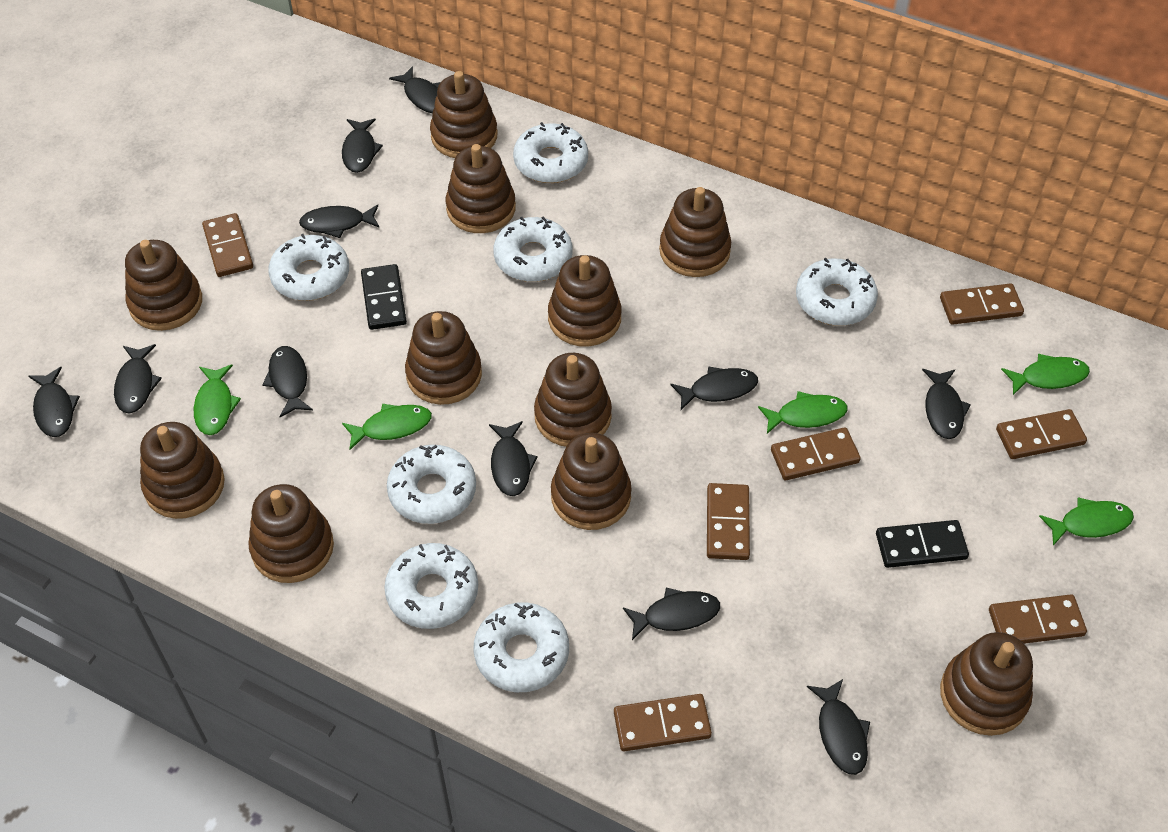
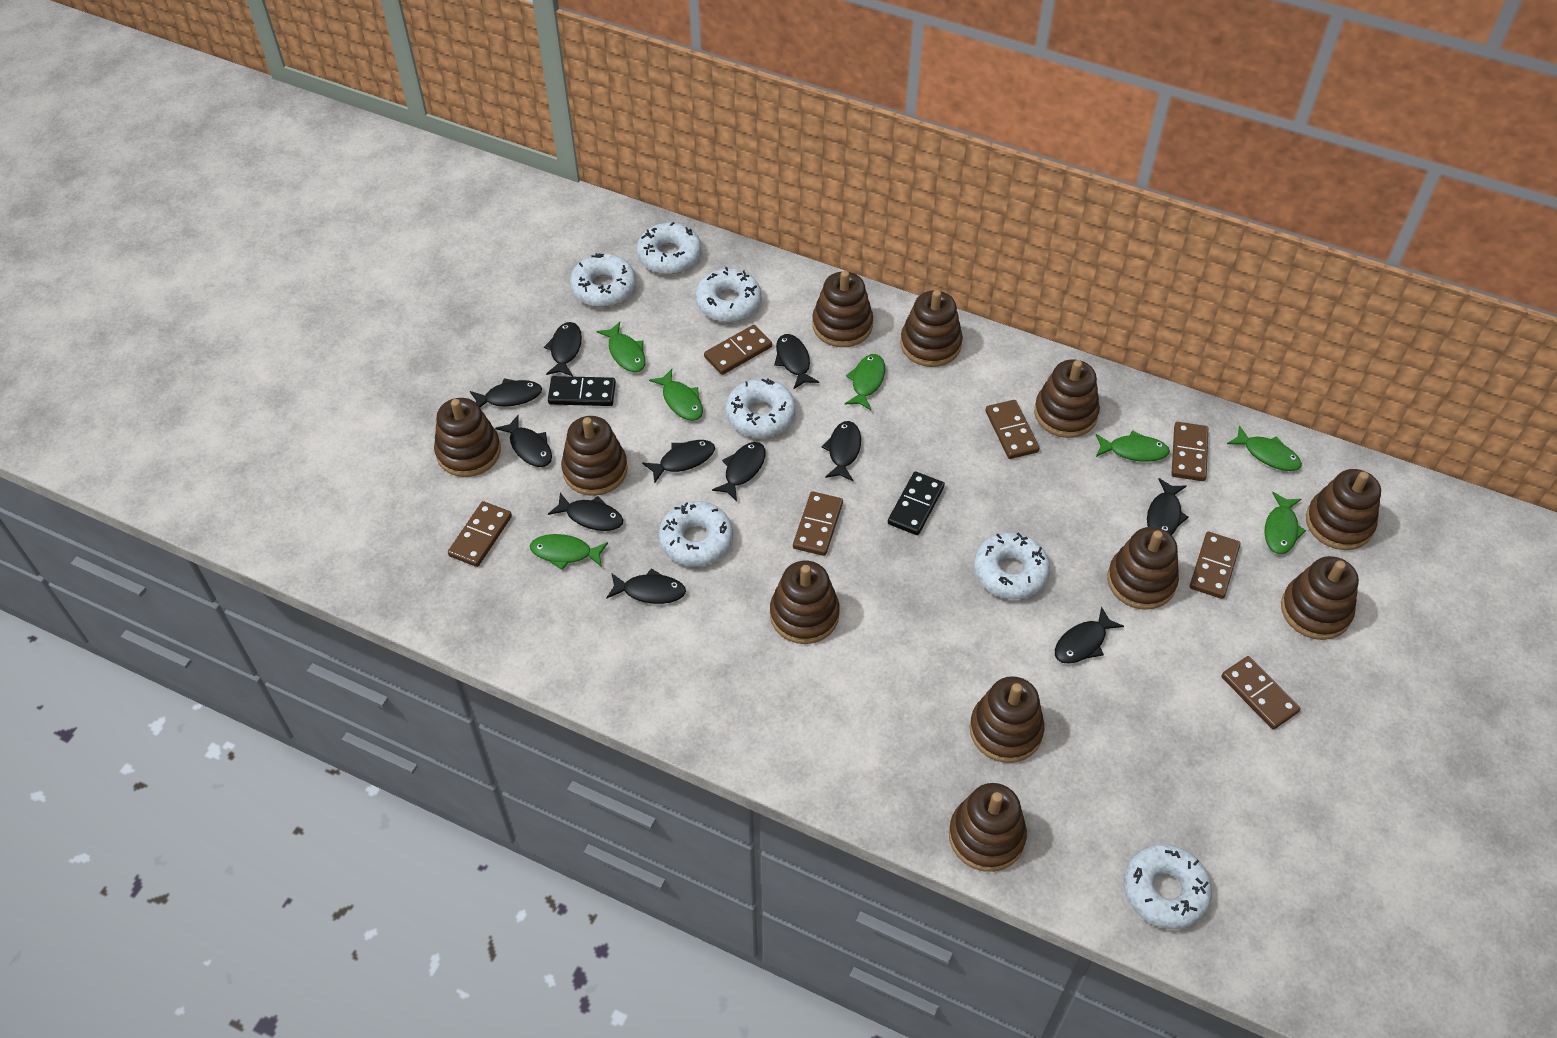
green fish: 5 -> 7

